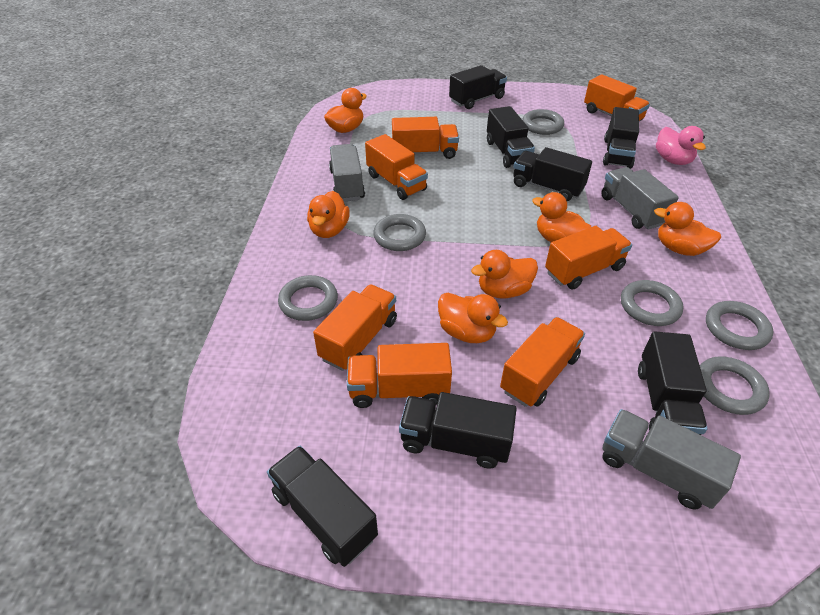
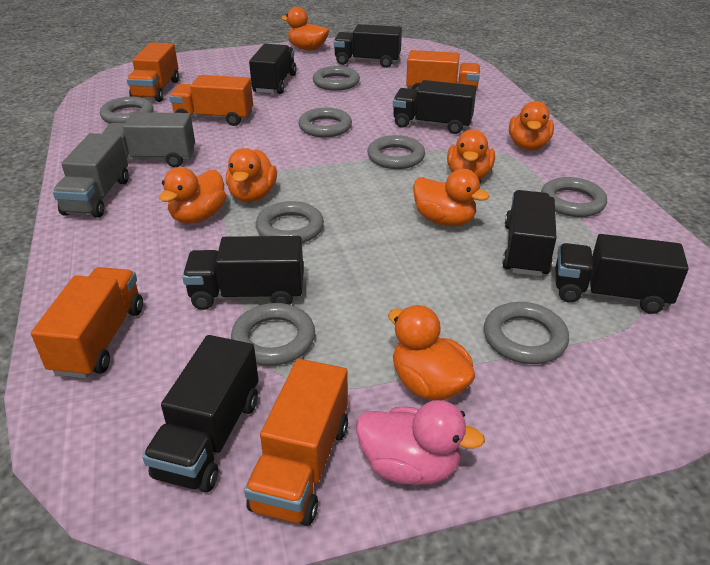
grey ring: 6 -> 8
grey truck: 3 -> 2
orange duck: 6 -> 7
orange truck: 7 -> 5

